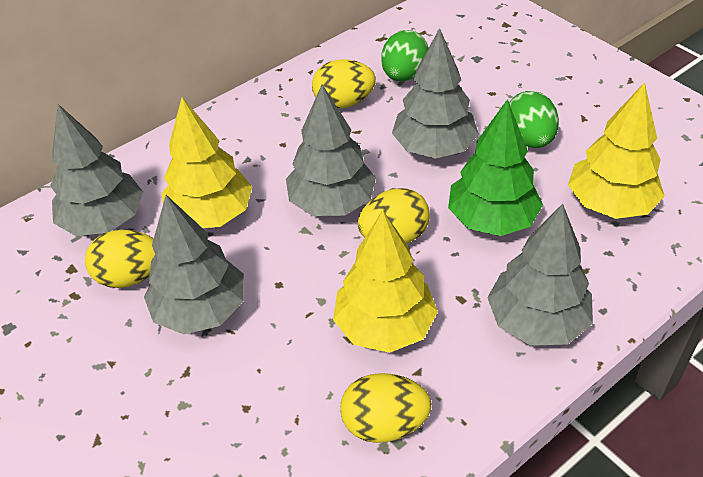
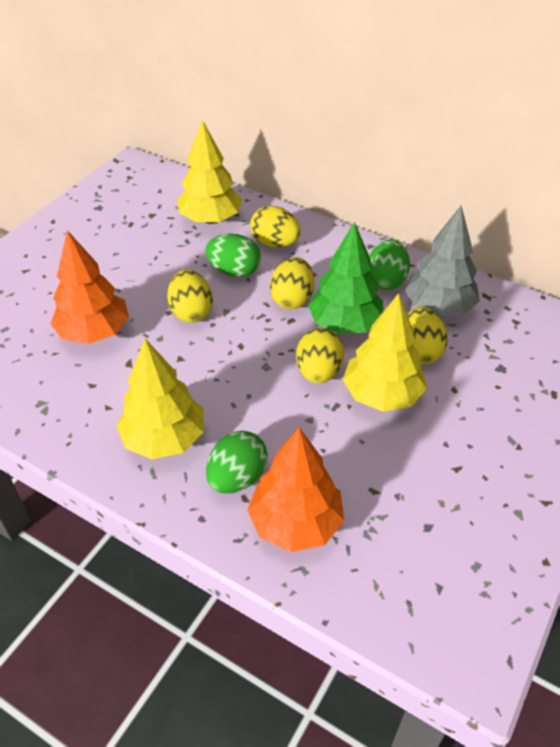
green egg: 2 -> 3
grey tree: 5 -> 1
orange tree: 0 -> 2
yellow egg: 4 -> 5

